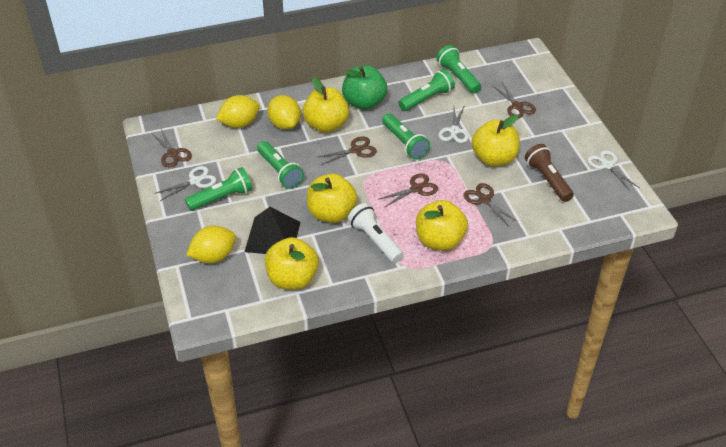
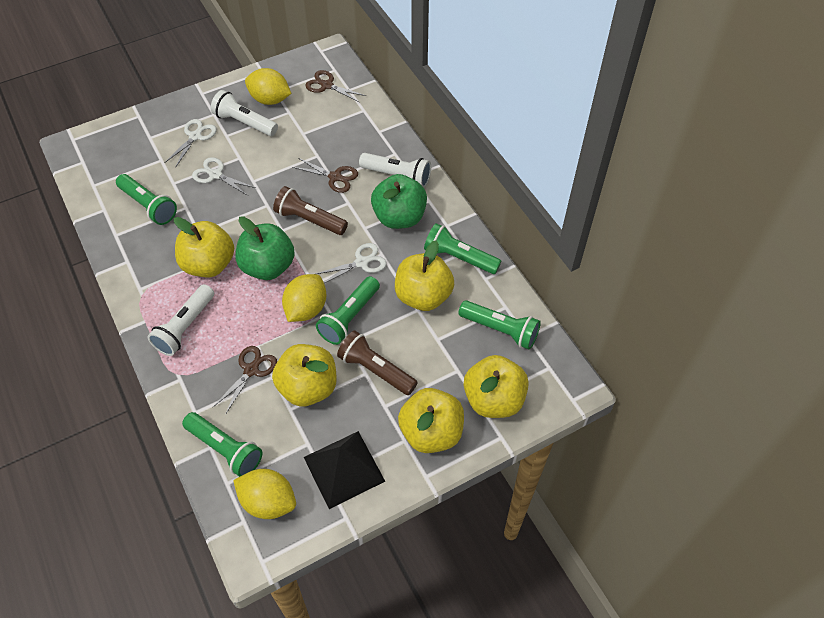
brown flashlight: 1 -> 2
brown scissors: 5 -> 3
green apple: 1 -> 2
white flashlight: 1 -> 3

